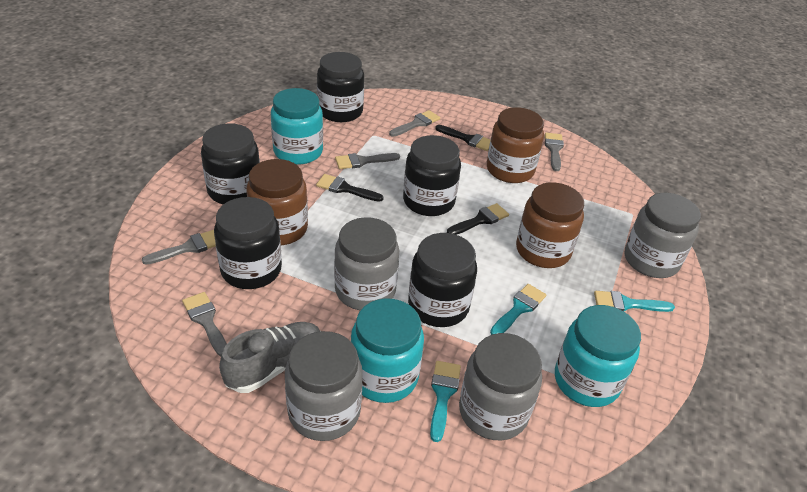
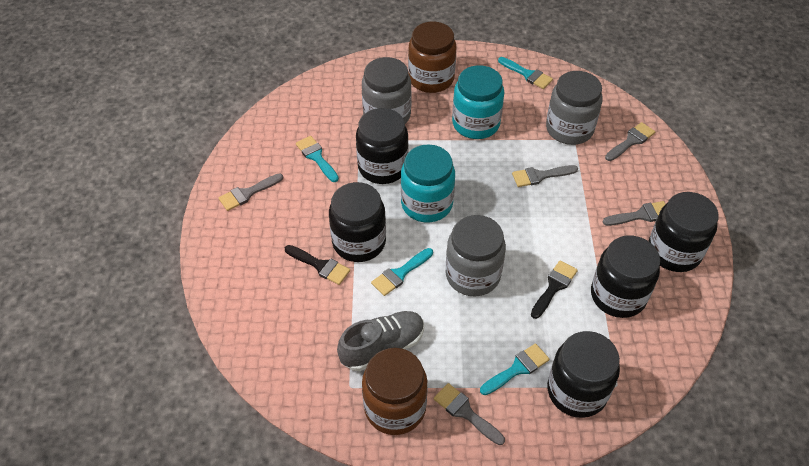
black brush: 3 -> 2
brown jar: 3 -> 2
grey jar: 4 -> 3
turquoise brush: 3 -> 4
turquoise jar: 3 -> 2

